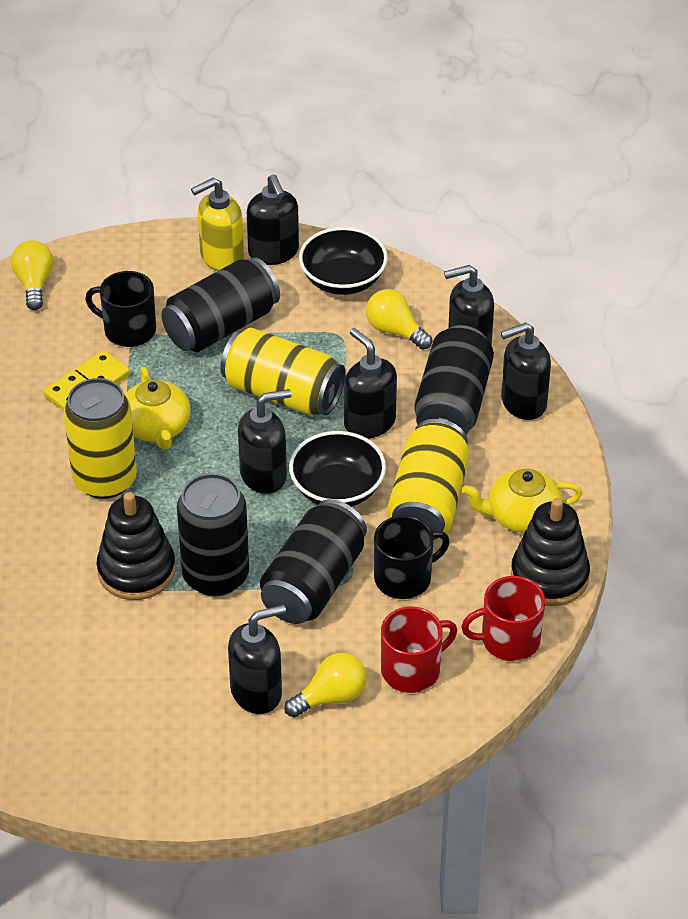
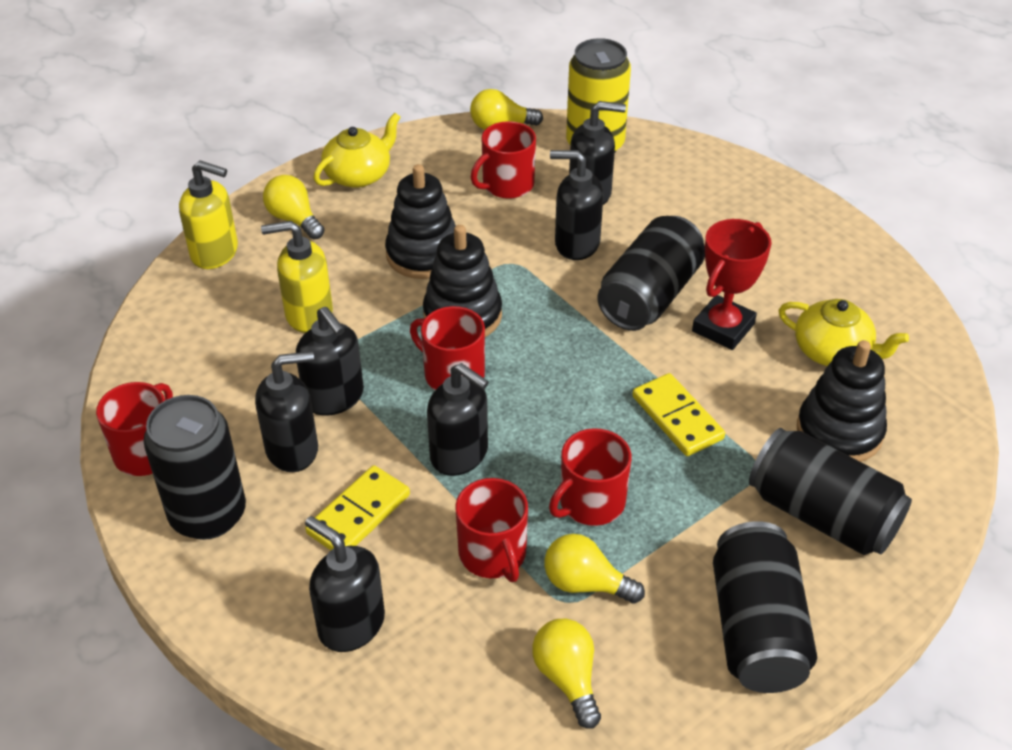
black bowl: 2 -> 0
black mug: 2 -> 0
black stacking toy: 2 -> 3
red mug: 2 -> 5
red trophy: 0 -> 1
yellow can: 3 -> 1
yellow domino: 1 -> 2
yellow light bulb: 3 -> 4
yellow soap dispenser: 1 -> 2

